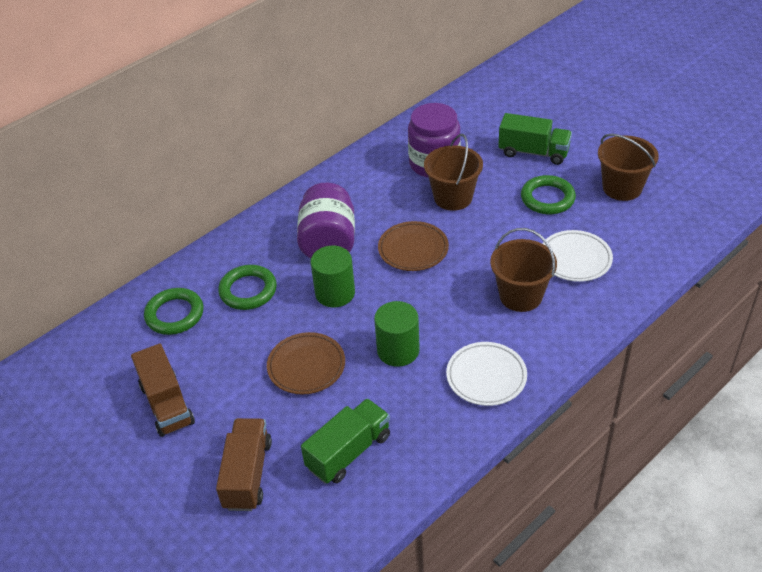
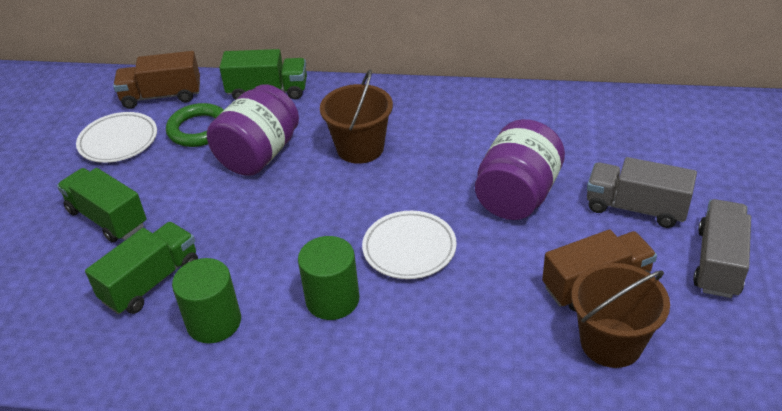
brown bucket: 3 -> 2
brown plate: 2 -> 0
green ring: 3 -> 1
green truck: 2 -> 3
grey truck: 0 -> 2

